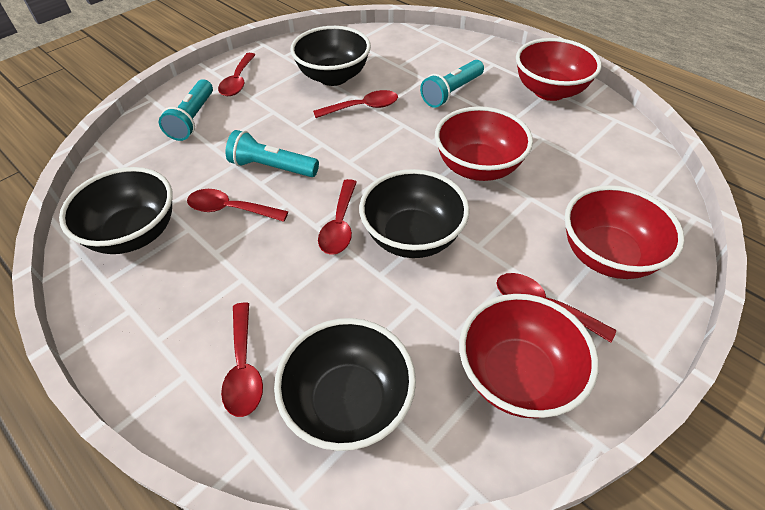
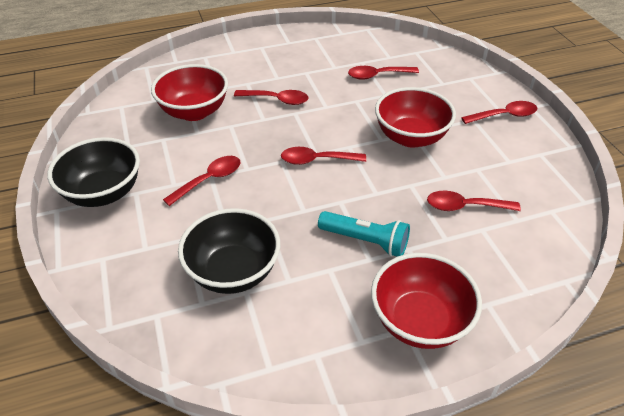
black bowl: 4 -> 2
red bowl: 4 -> 3
turquoise flashlight: 3 -> 1

